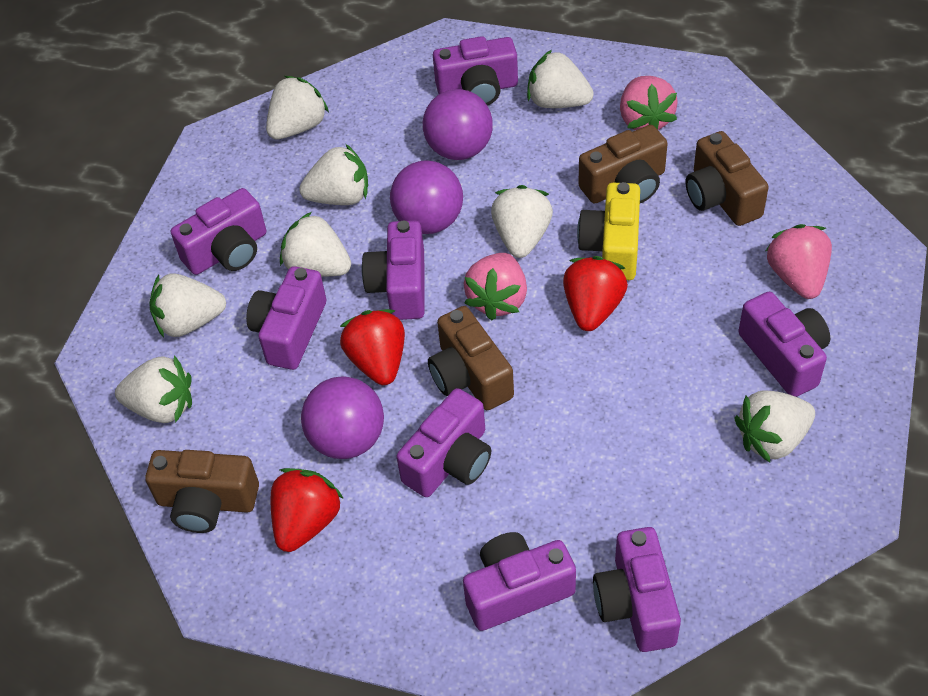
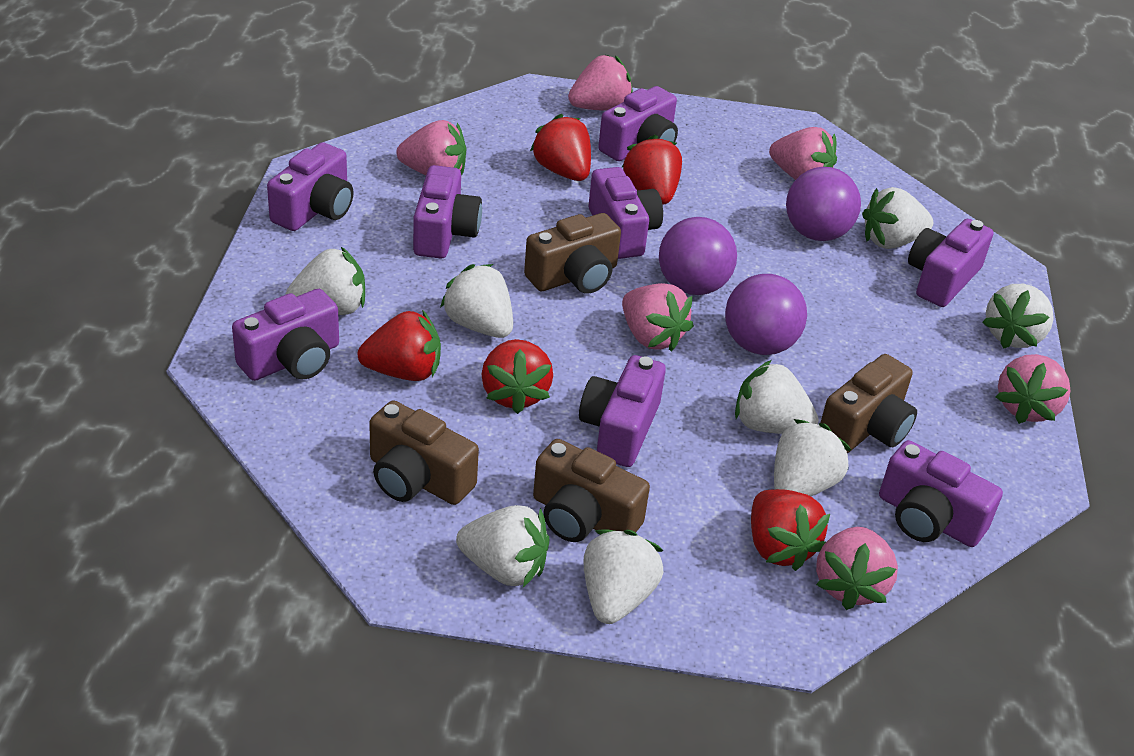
pink strawberry: 3 -> 6
red strawberry: 3 -> 5
yellow camera: 1 -> 0

